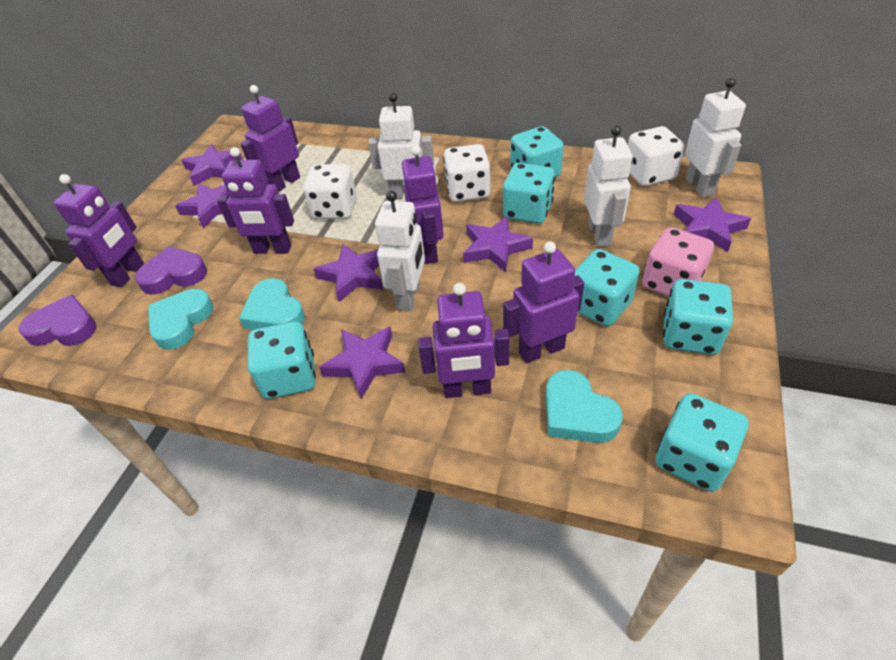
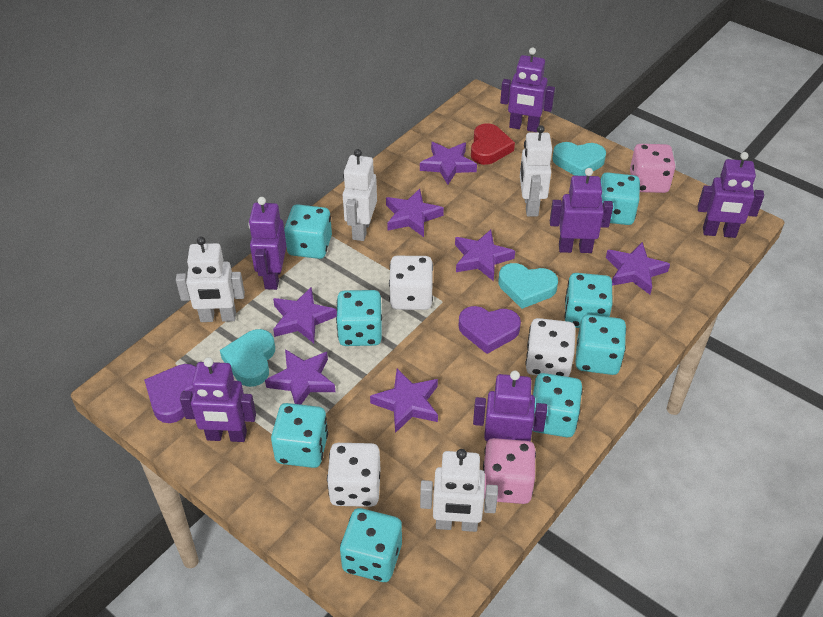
pink dice: 1 -> 2
purple star: 6 -> 7
red heart: 0 -> 1
turquoise dice: 6 -> 8

